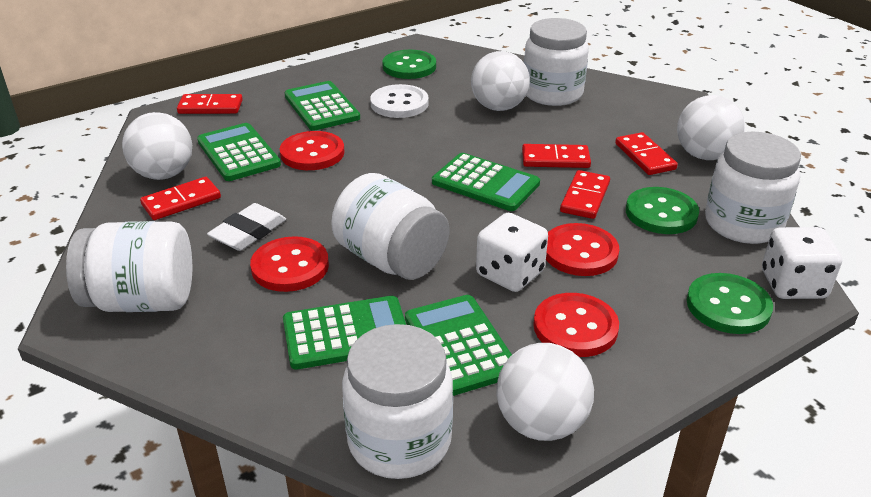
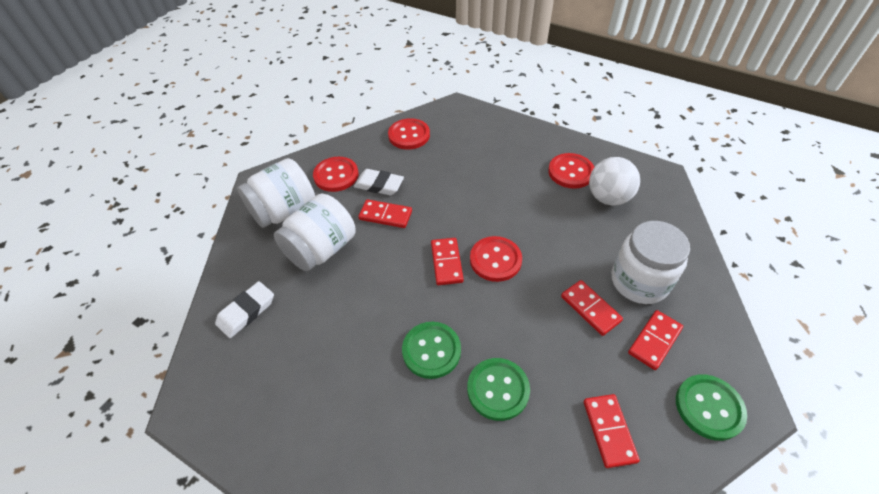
green calculator: 5 -> 0
white ball: 4 -> 1
white button: 1 -> 0
white dice: 2 -> 0
white eraser: 1 -> 2
white jar: 5 -> 3

